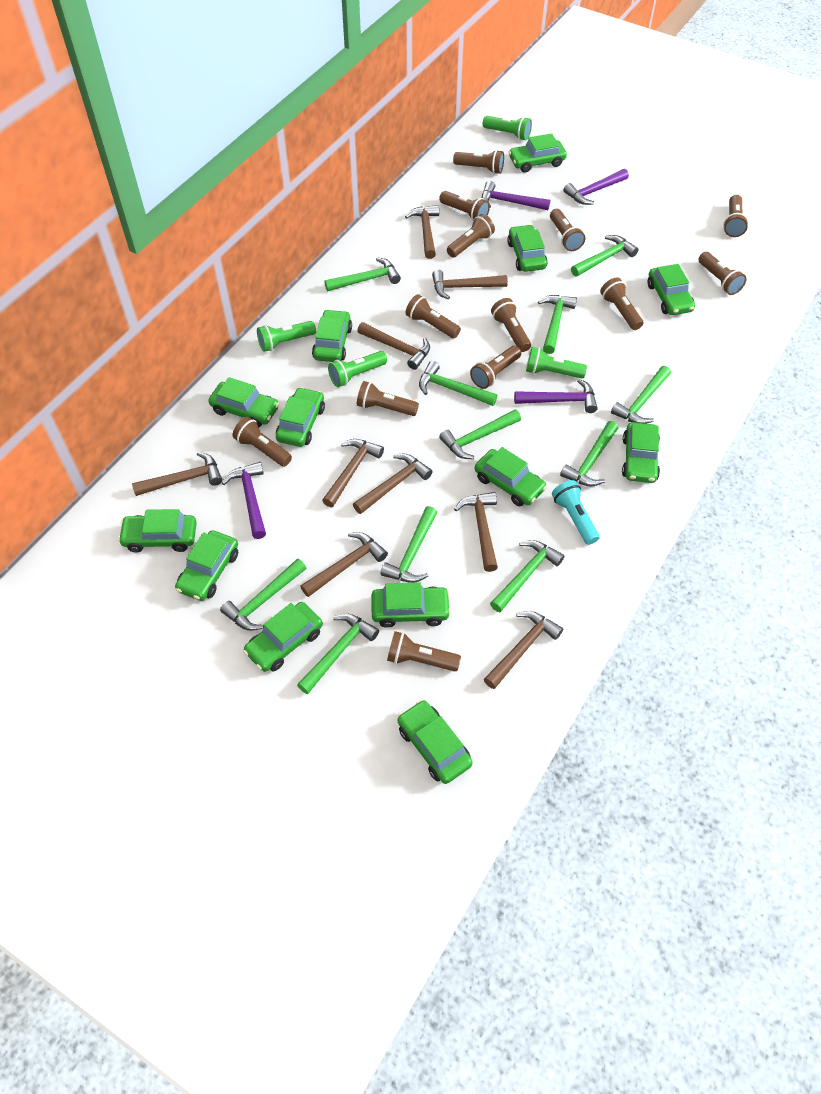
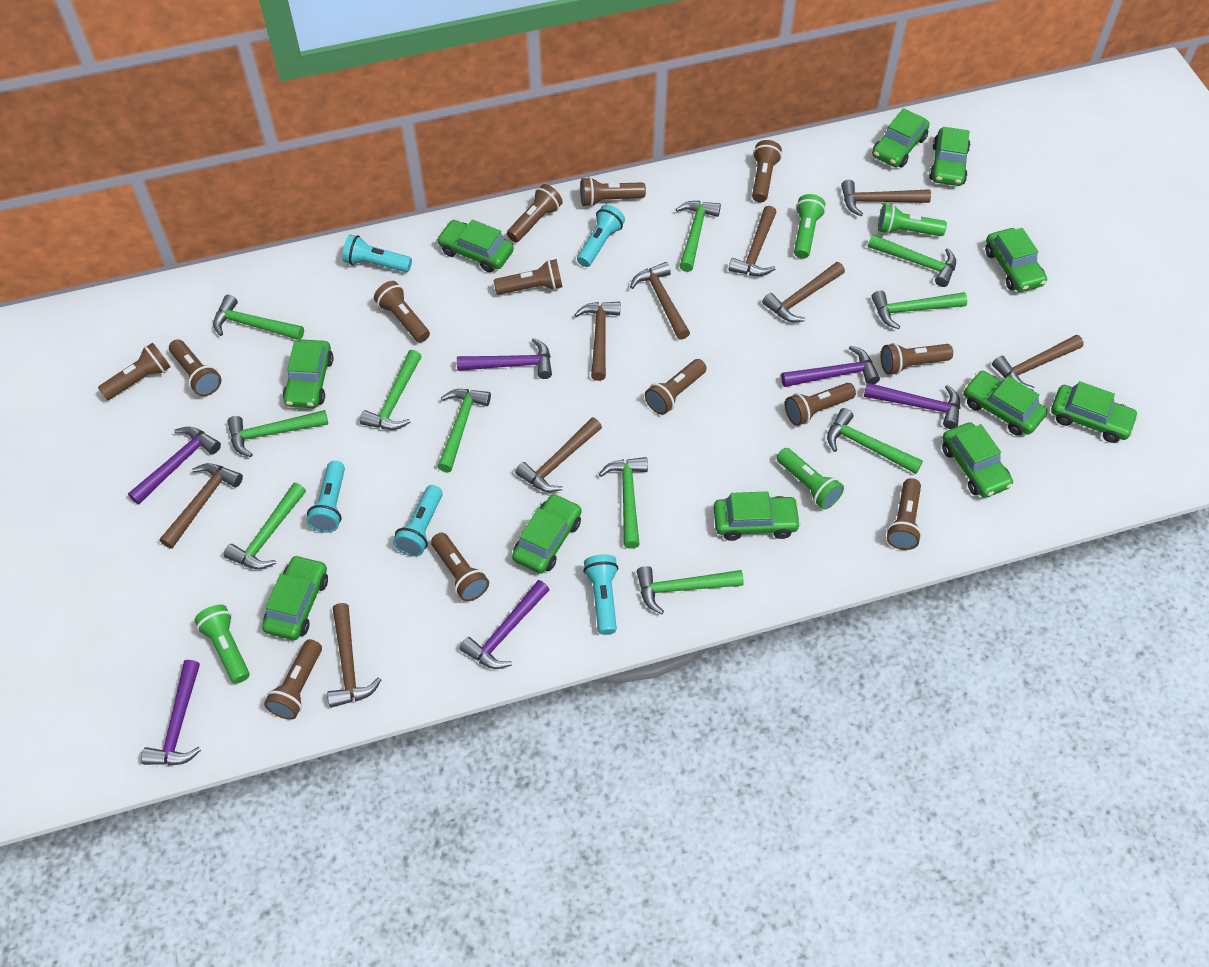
green car: 13 -> 11
purple hammer: 4 -> 6
turquoise flashlight: 1 -> 5

